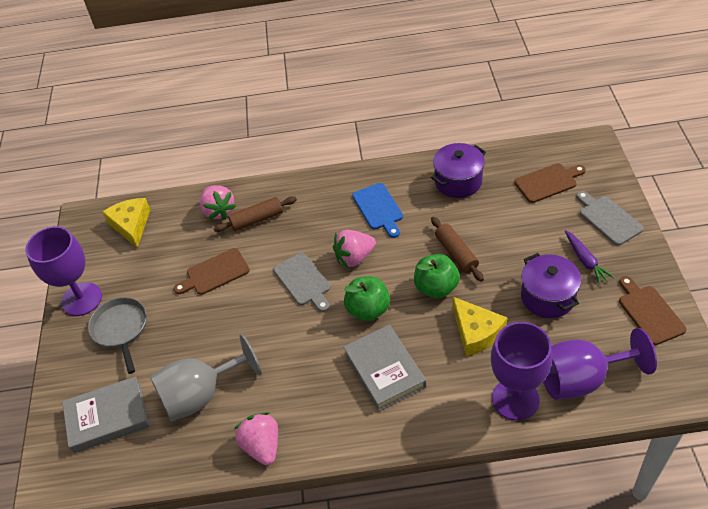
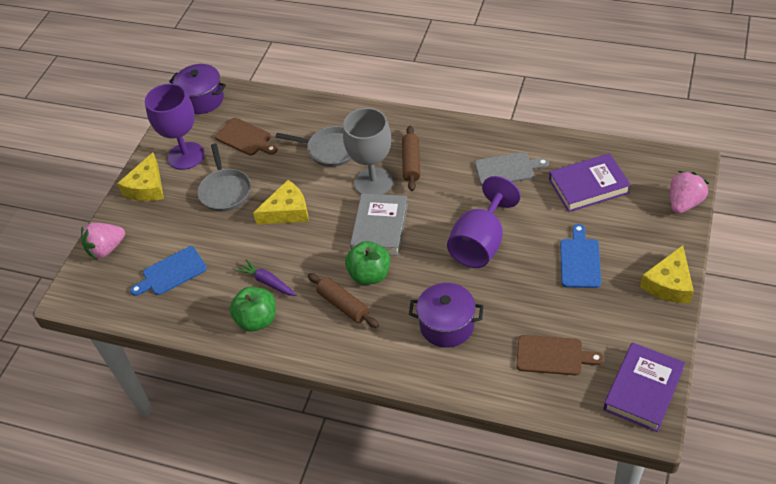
blue cutting board: 1 -> 2
brown cutting board: 3 -> 2
grey book: 2 -> 1
grey cutting board: 2 -> 1
grey pan: 1 -> 2
pink strawberry: 3 -> 2
purple book: 0 -> 2
purple goblet: 3 -> 2
yellow cheese: 2 -> 3

